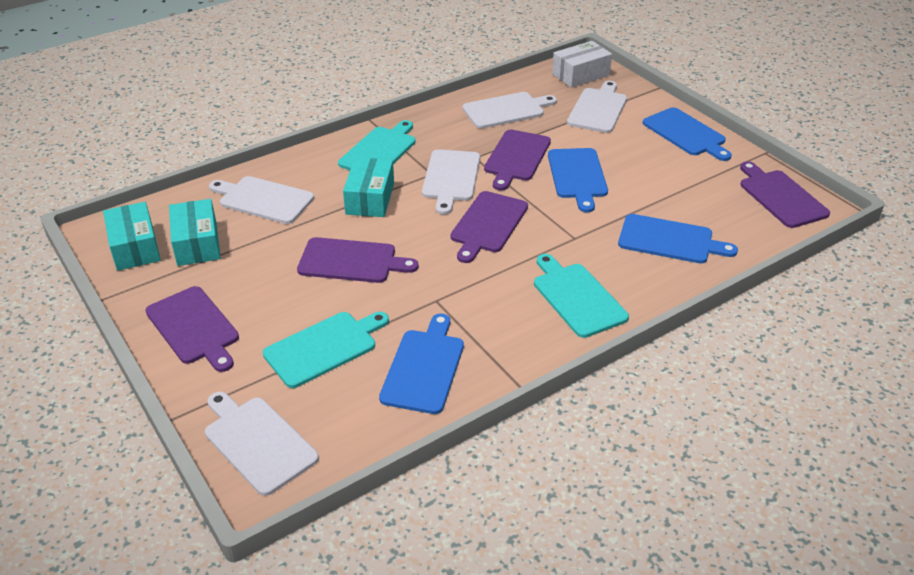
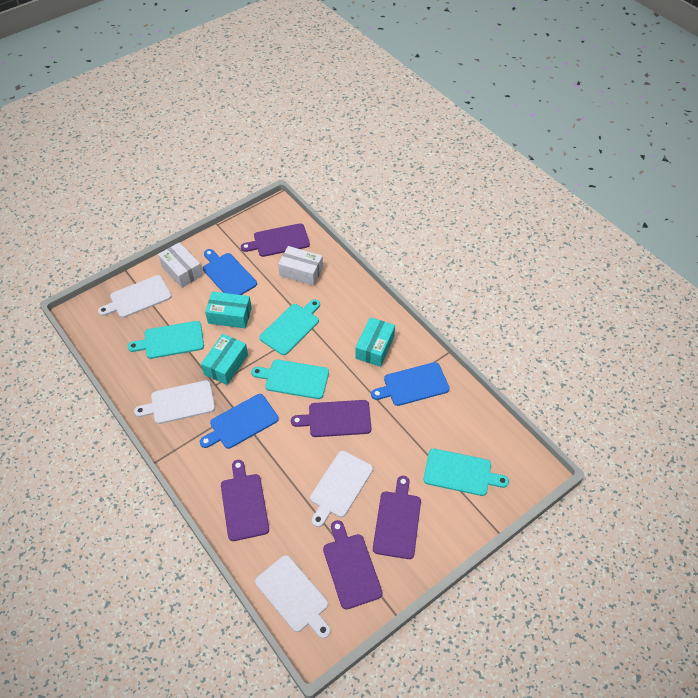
blue cutting board: 4 -> 3
turquoise cutting board: 3 -> 4
white box: 1 -> 2
white cutting board: 5 -> 4

